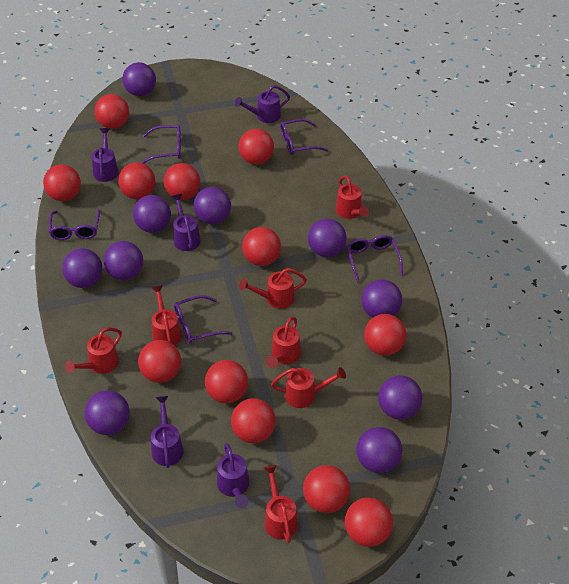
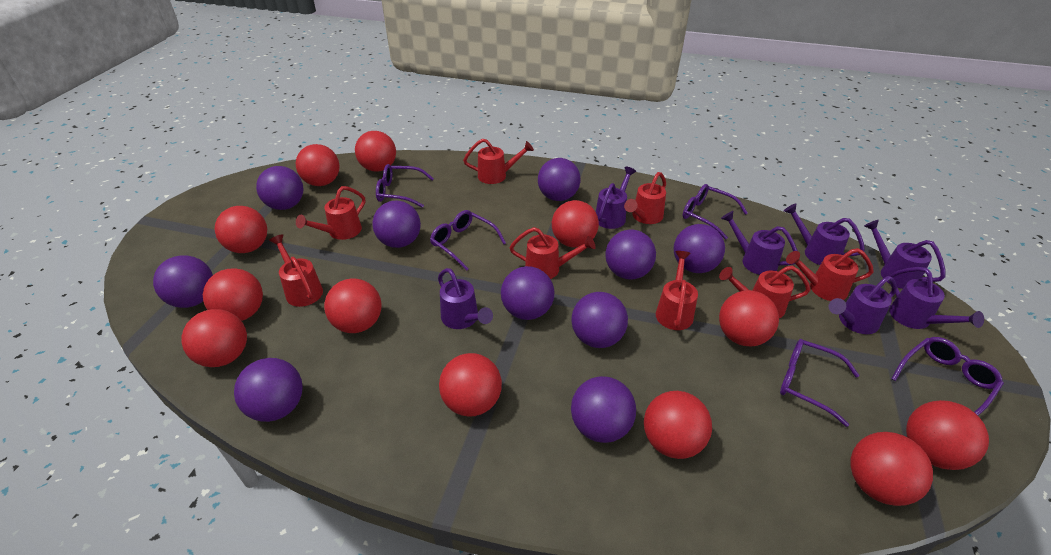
purple watering can: 5 -> 7
red watering can: 7 -> 8

